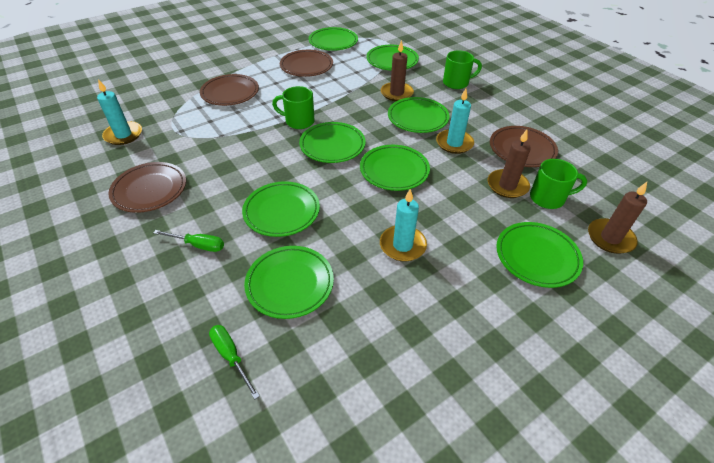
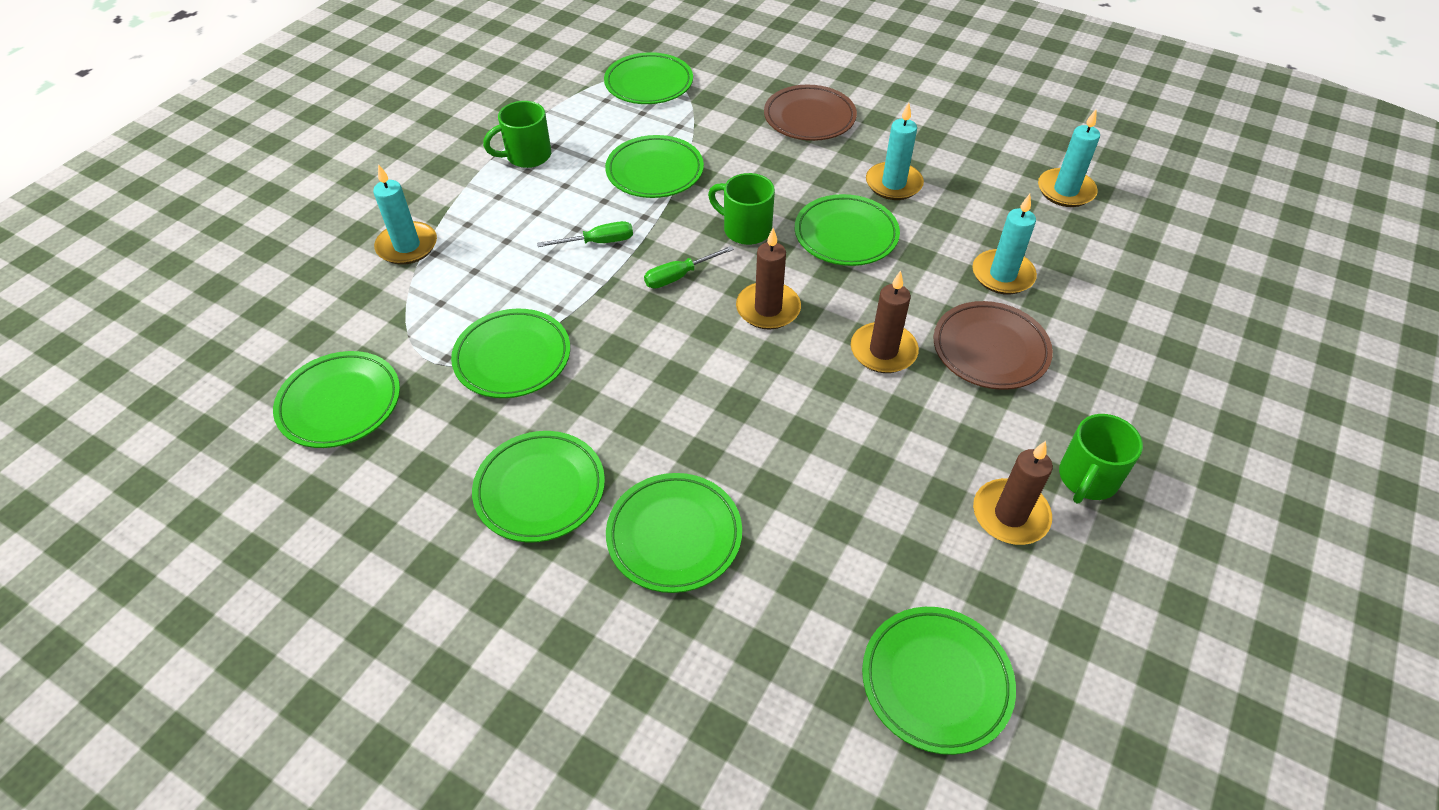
brown plate: 4 -> 2
turquoise candle: 3 -> 4

